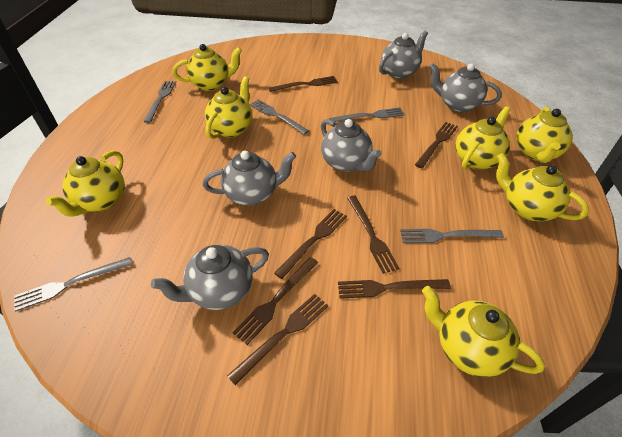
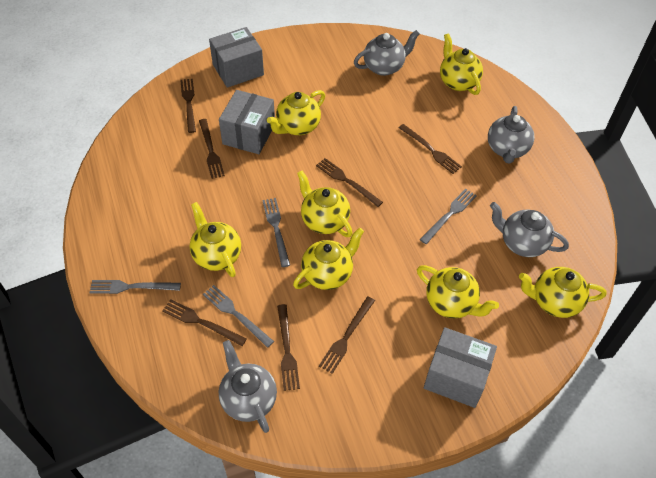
grey box: 0 -> 3
grey fork: 5 -> 4
grey teapot: 5 -> 4

